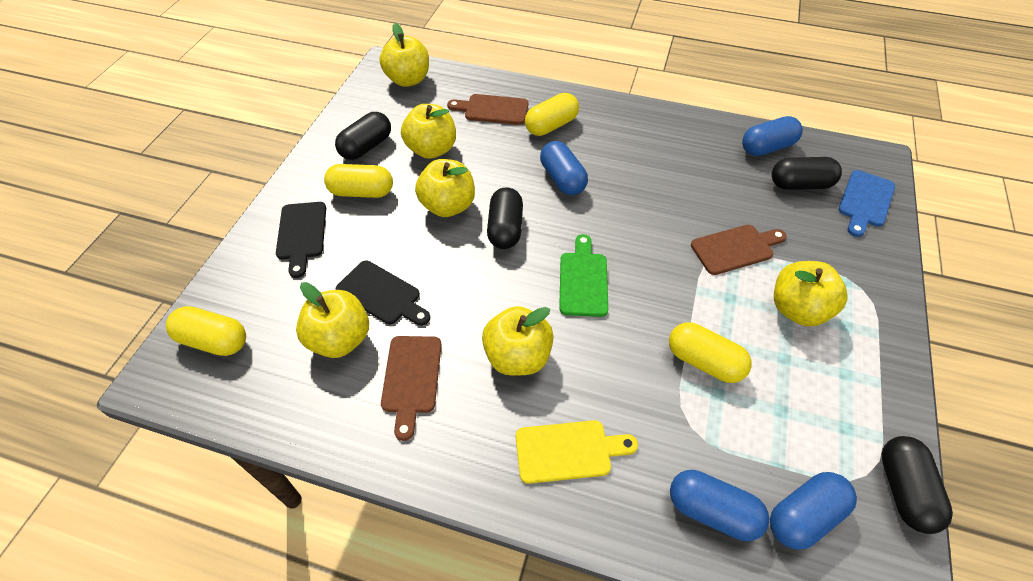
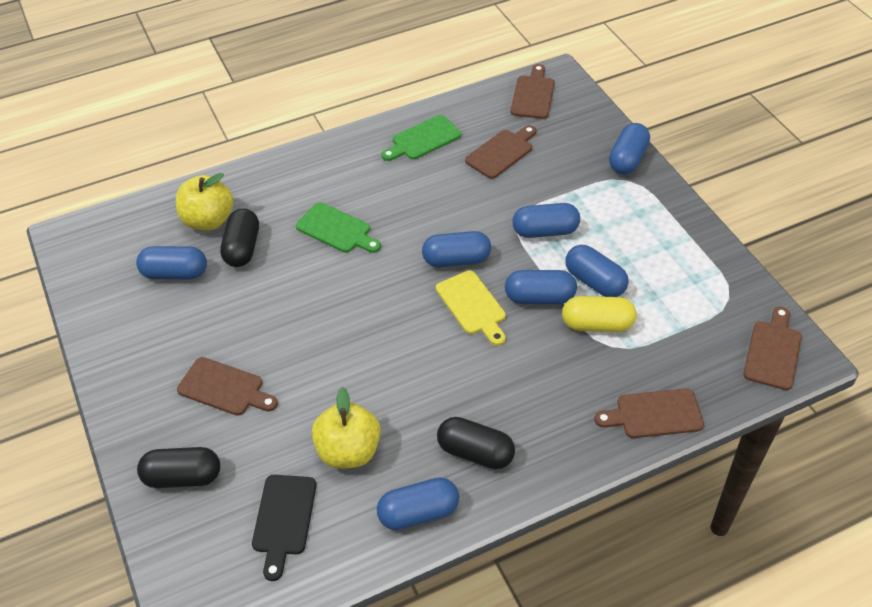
black capsule: 4 -> 3
black cutting board: 2 -> 1
blue capsule: 4 -> 7
blue cutting board: 1 -> 0
brown cutting board: 3 -> 5
green cutting board: 1 -> 2
yellow apple: 6 -> 2
yellow capsule: 4 -> 1

